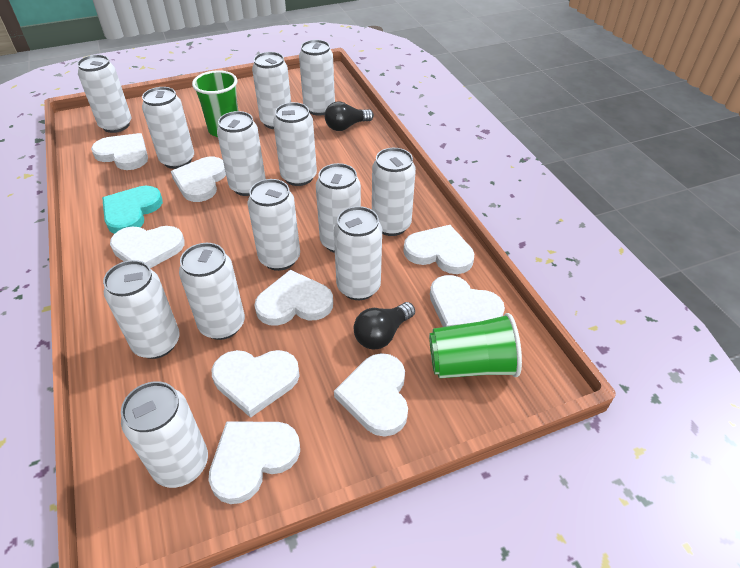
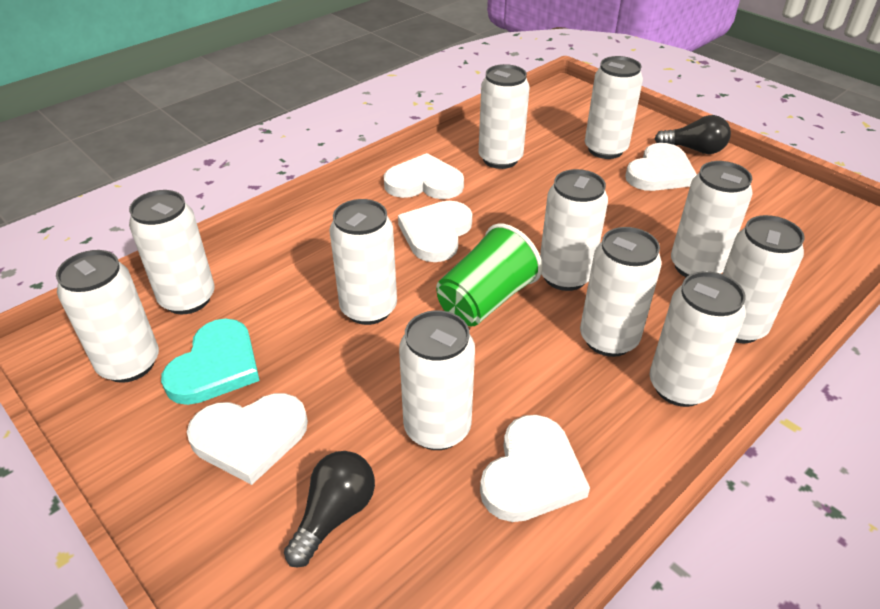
green cup: 2 -> 1
white can: 13 -> 11
white heart: 9 -> 5

